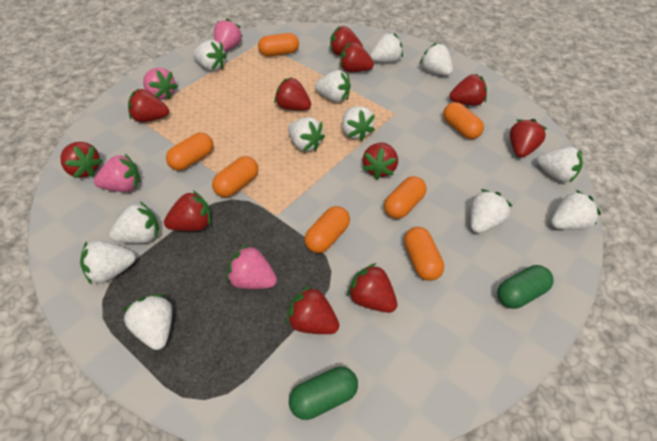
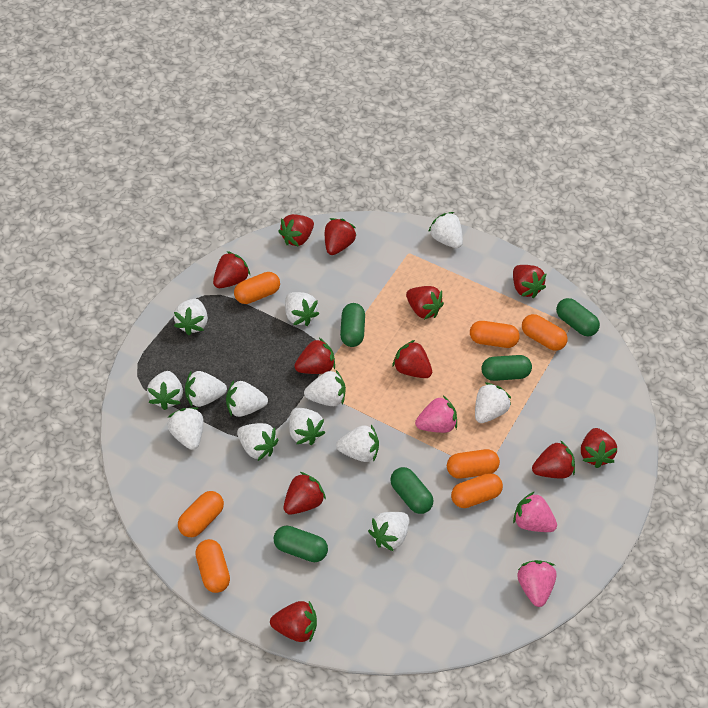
green capsule: 2 -> 5
pink strawberry: 4 -> 3
white strawberry: 12 -> 13

